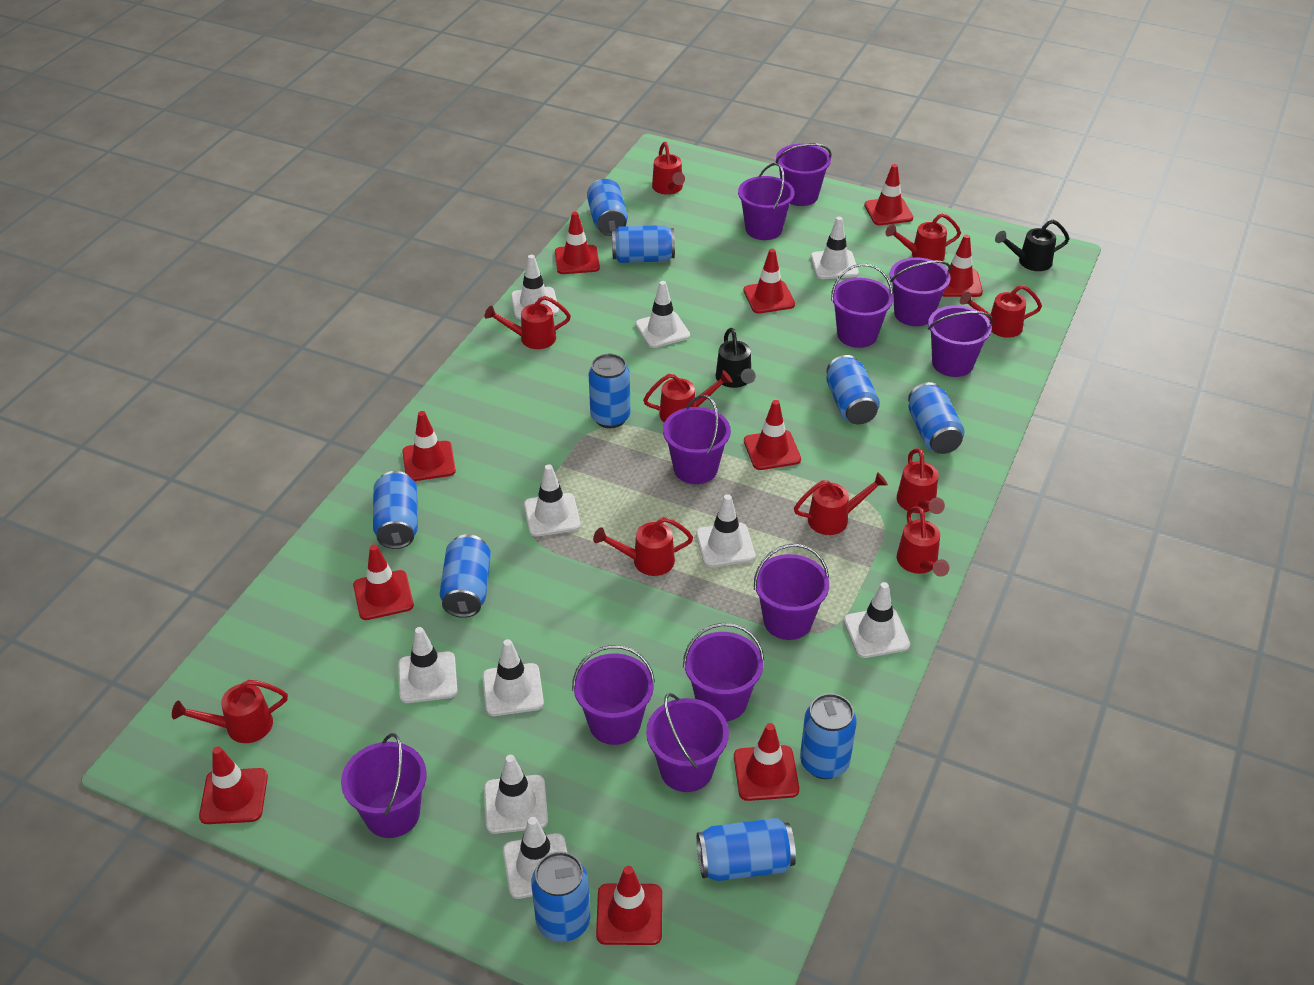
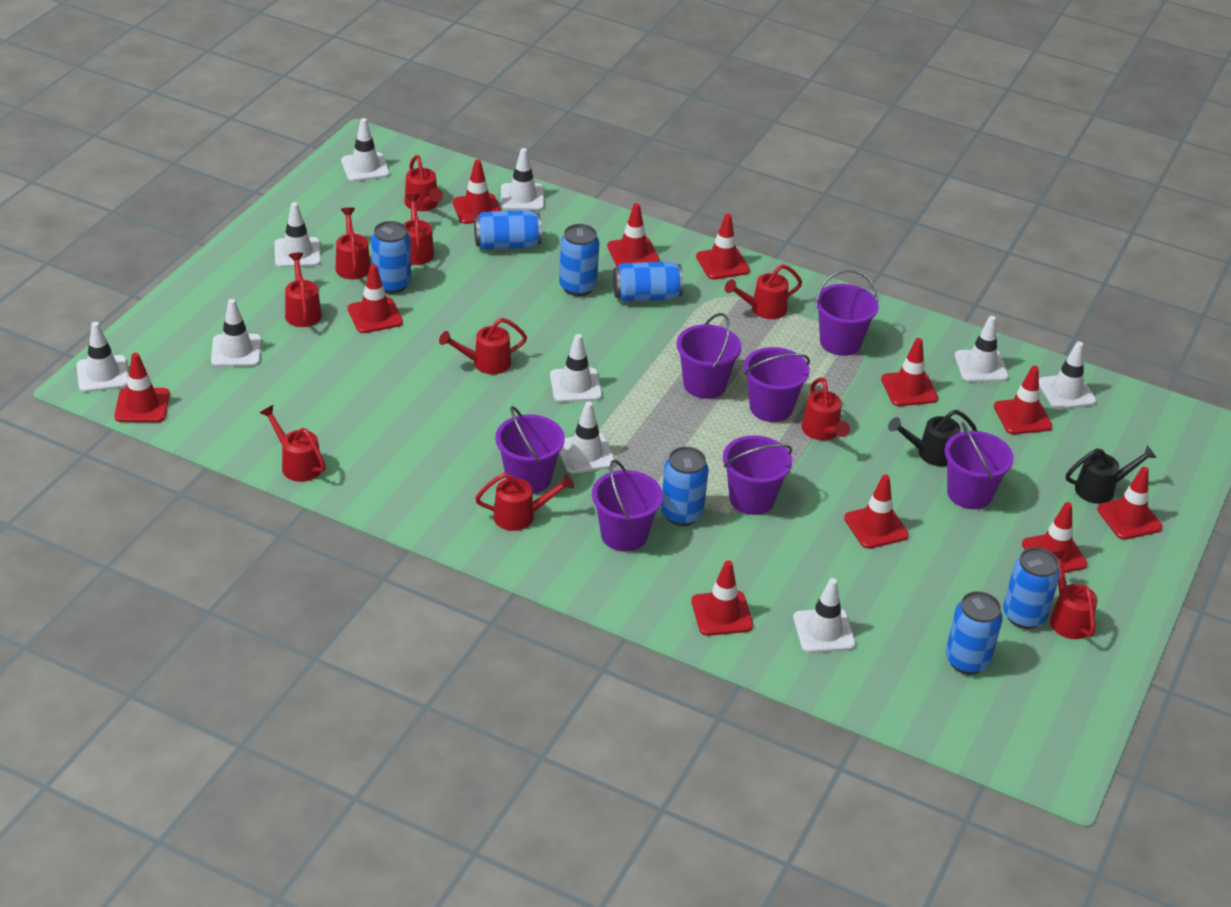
blue can: 10 -> 7
purple bucket: 11 -> 7
red traffic cone: 10 -> 11

